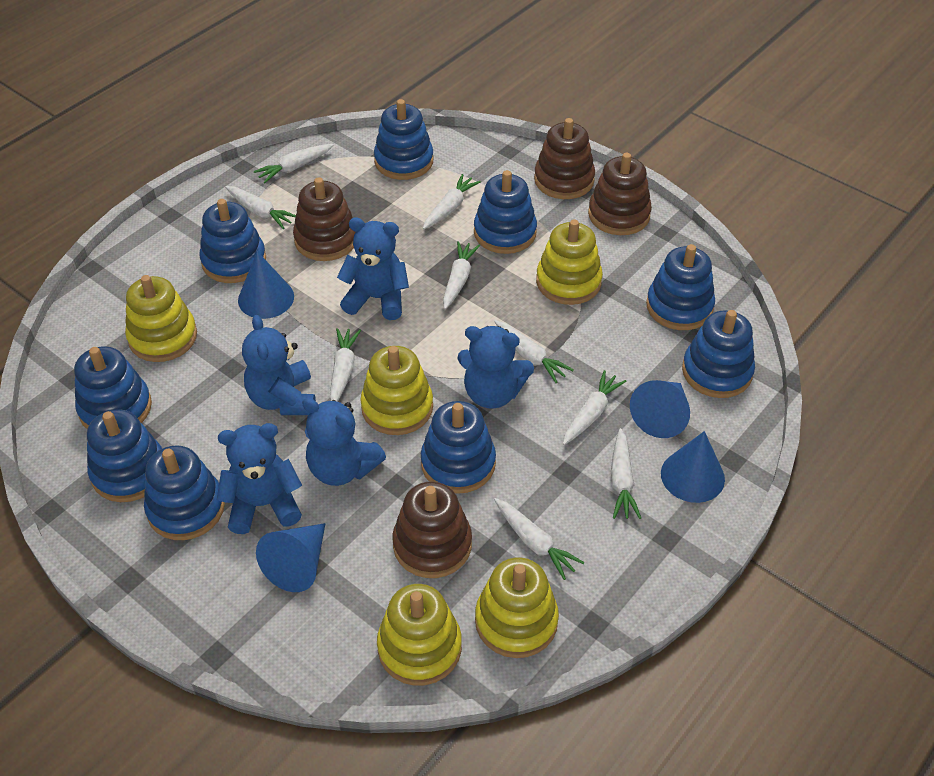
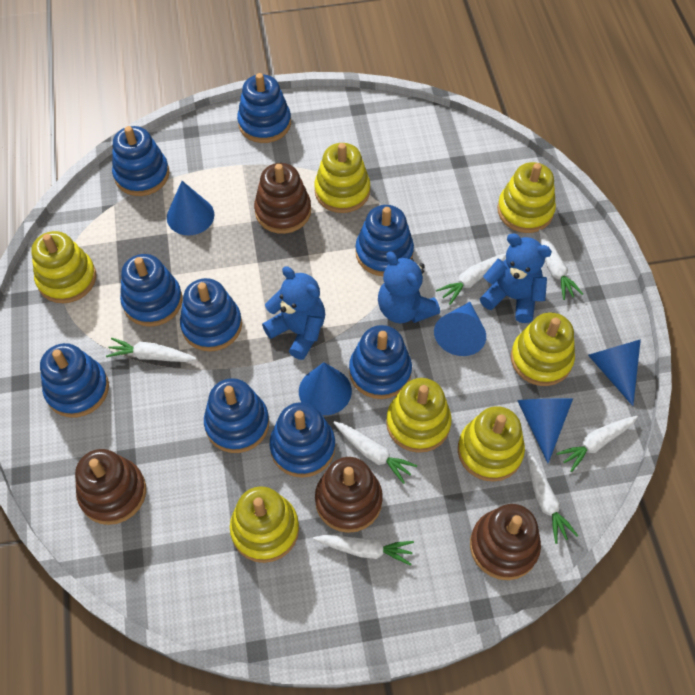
blue cone: 4 -> 5
blue teddy bear: 5 -> 3
white carrot: 9 -> 7
yellow stacking toy: 5 -> 7

